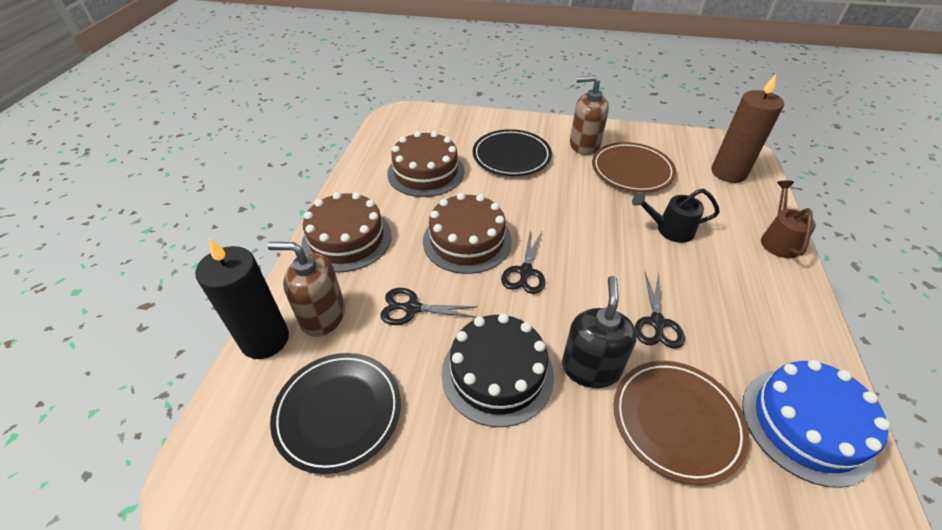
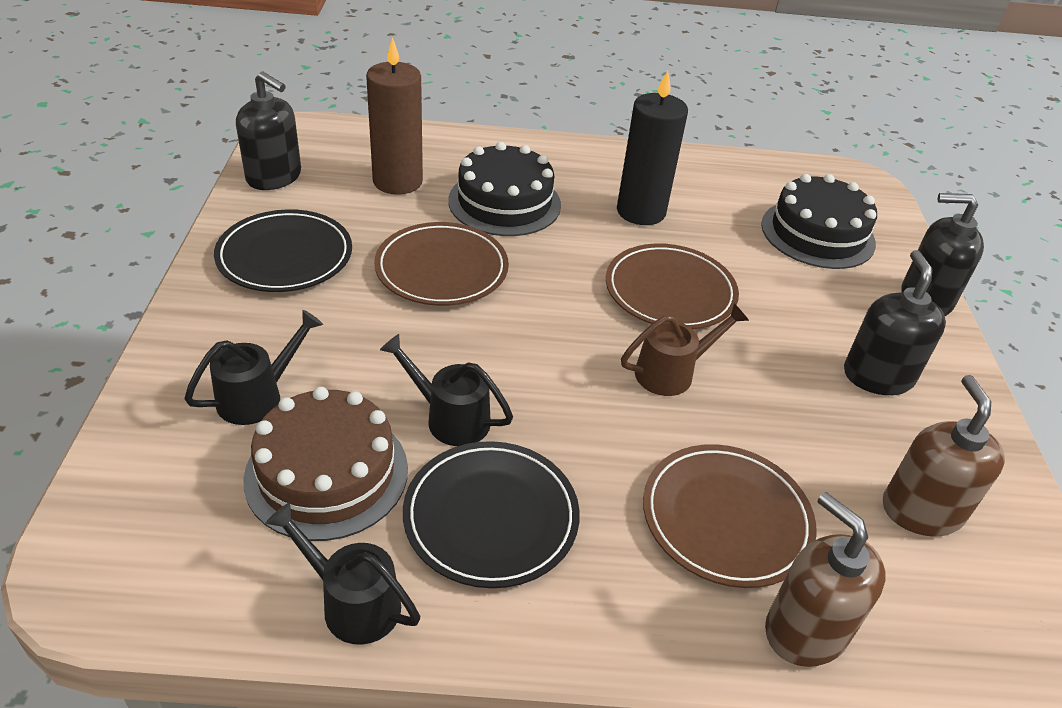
black cake: 1 -> 2
black scissors: 3 -> 0
black soap dispenser: 1 -> 3
black watering can: 1 -> 3
blue cake: 1 -> 0
brown cake: 3 -> 1
brown plate: 2 -> 3

